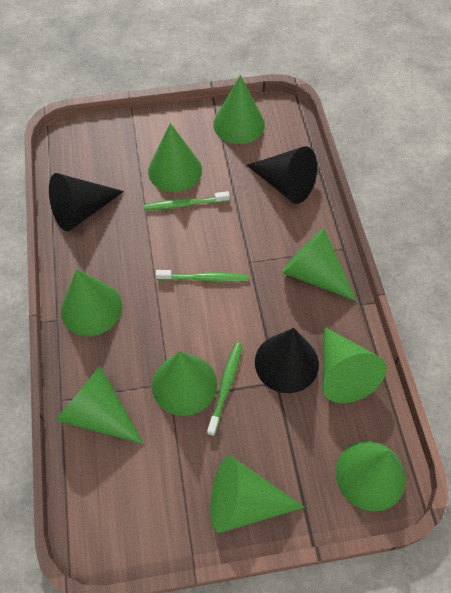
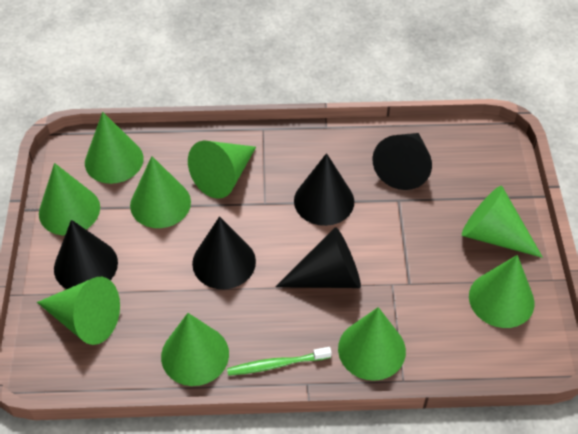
black cone: 3 -> 5
green toothbrush: 3 -> 1

